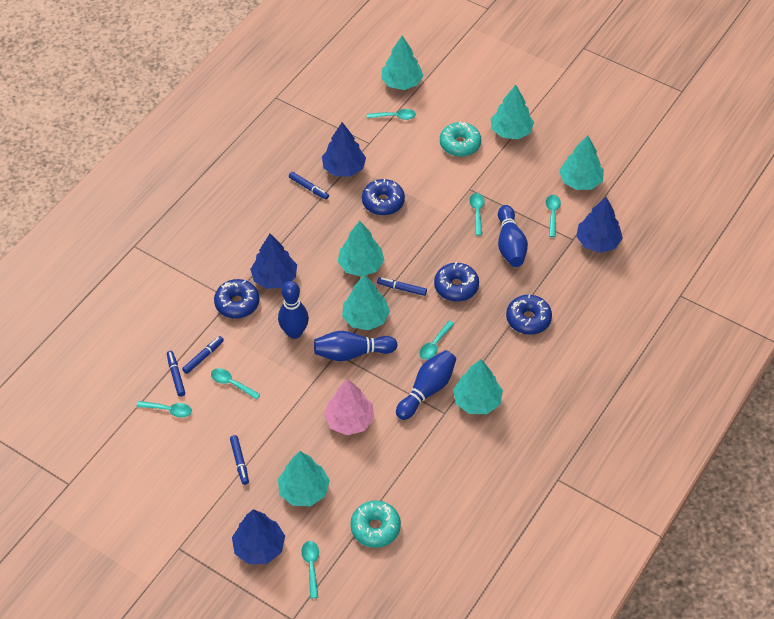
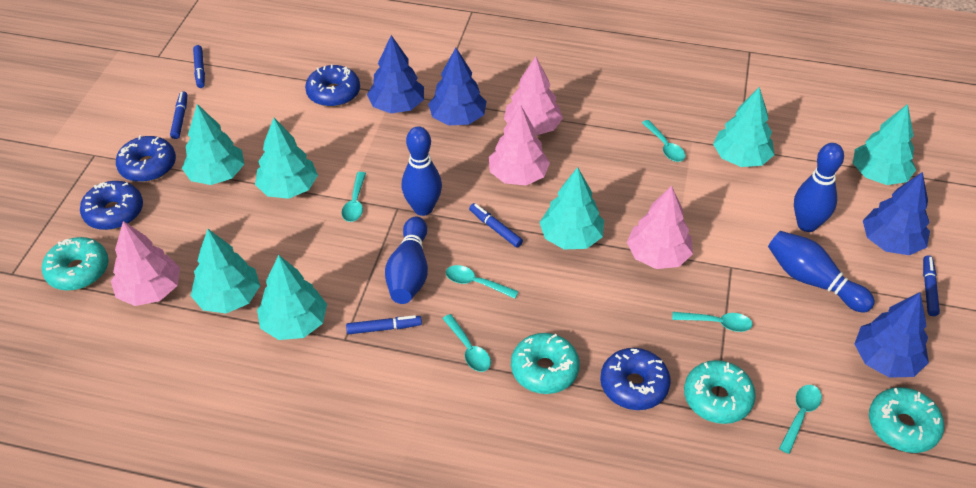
pink tree: 1 -> 4
turquoise donut: 2 -> 4
turquoise spoon: 7 -> 6

